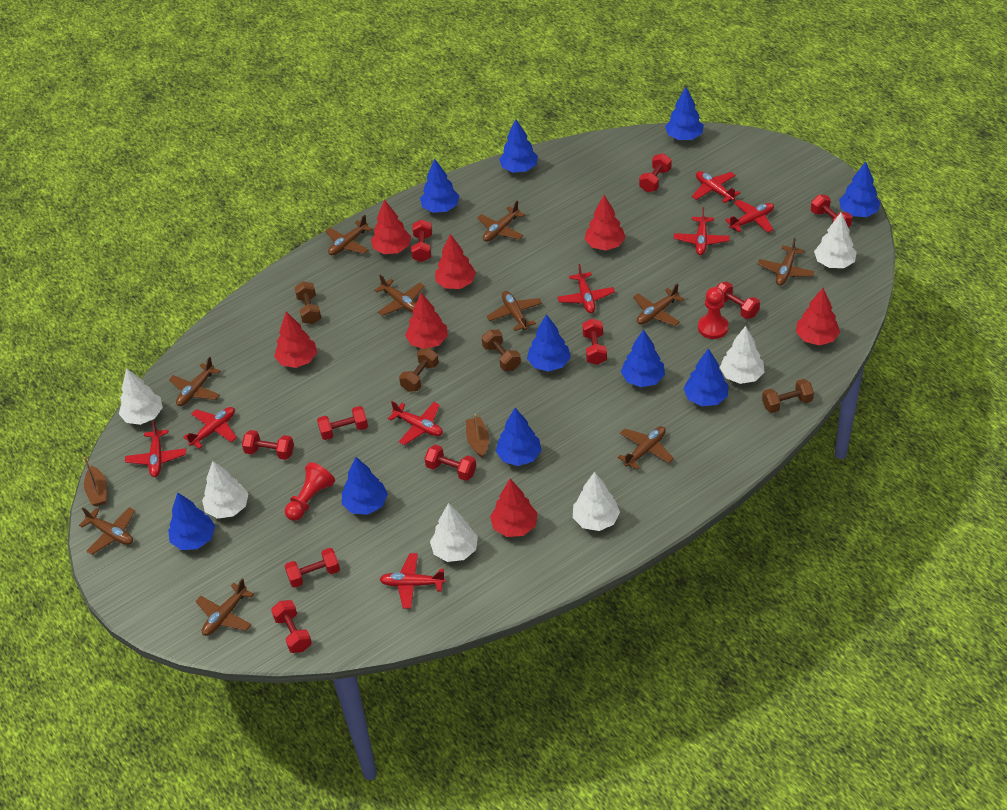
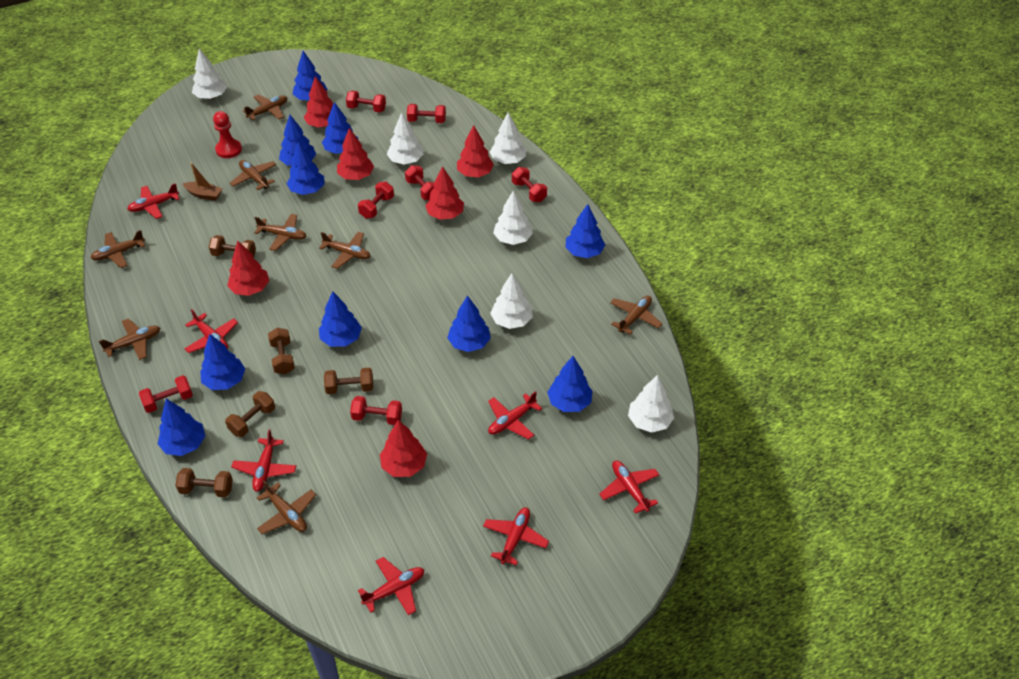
brown boat: 2 -> 1
brown dumbbell: 4 -> 5
brown plane: 10 -> 8
red dumbbell: 10 -> 7
red pawn: 2 -> 1
red plane: 8 -> 7
red tree: 7 -> 6

